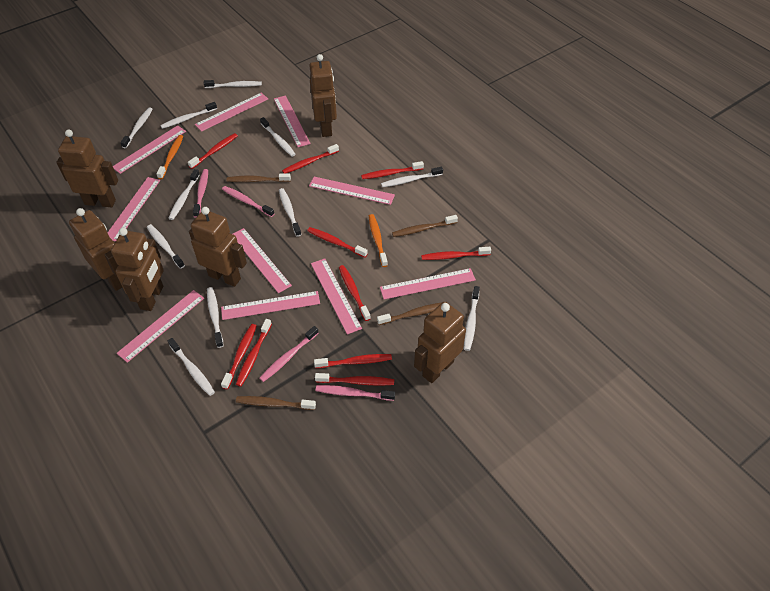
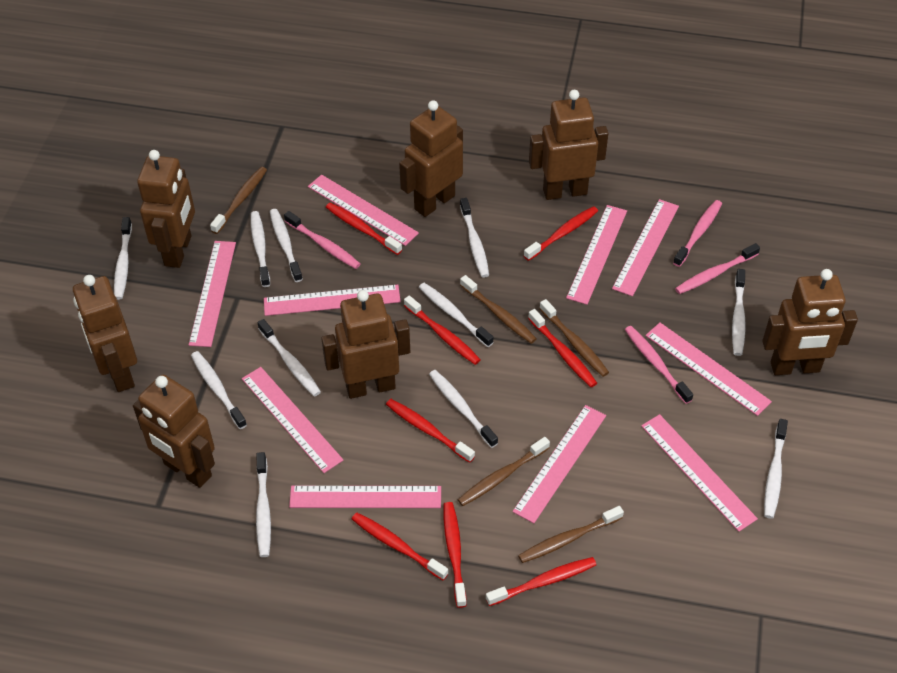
brown robot: 6 -> 7
brown toothbrush: 4 -> 5
orange toothbrush: 2 -> 0
red toothbrush: 10 -> 8

